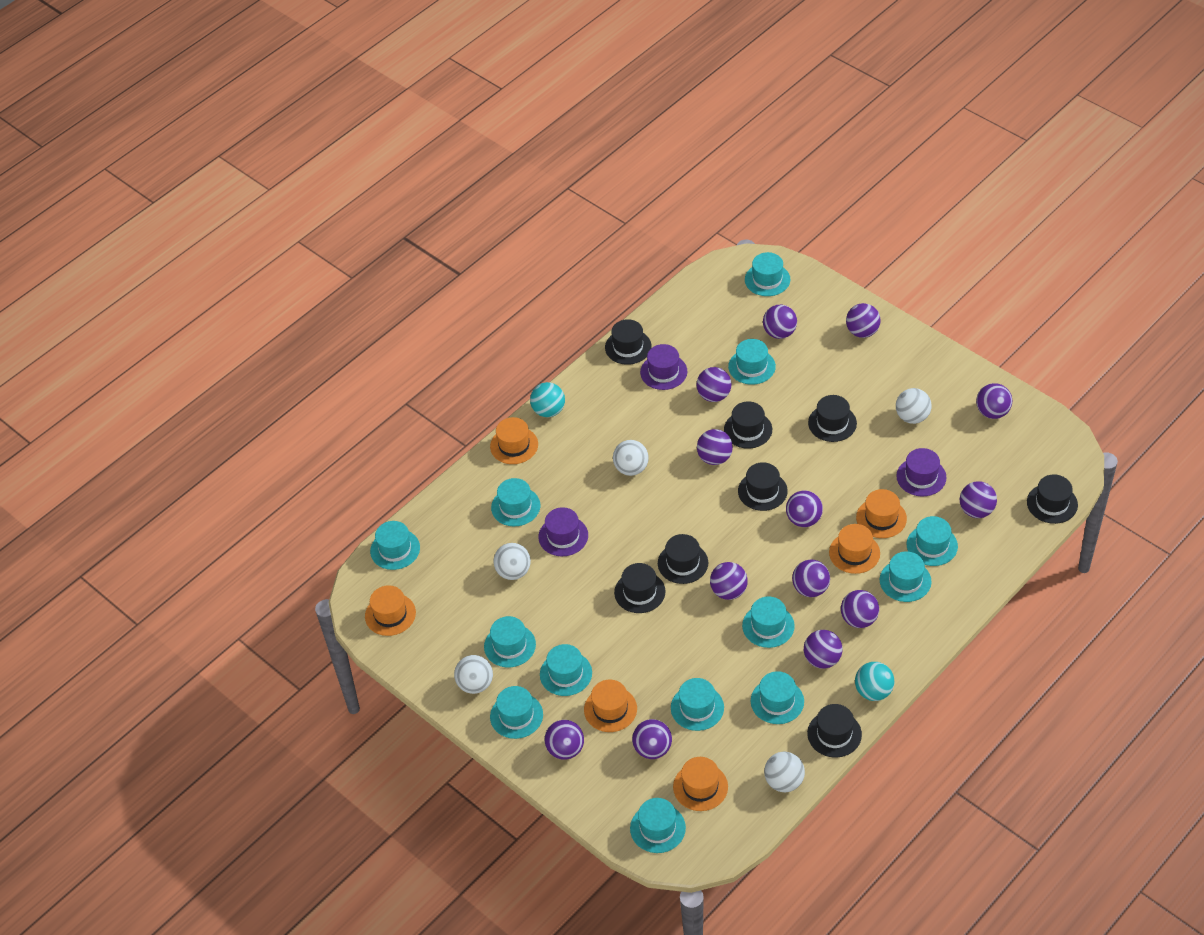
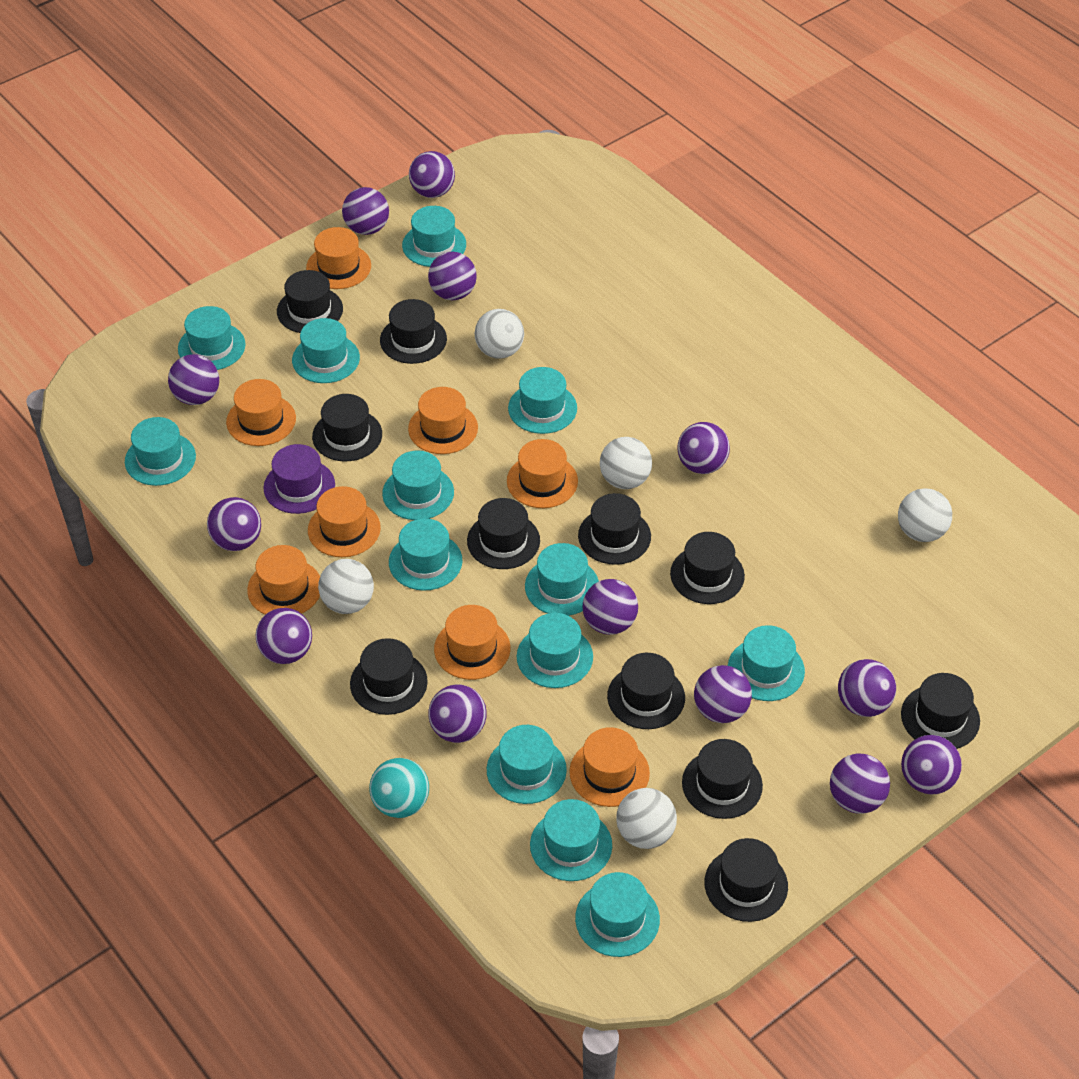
black hat: 8 -> 11
orange hat: 6 -> 8
purple hat: 3 -> 1
turquoise ball: 2 -> 1

